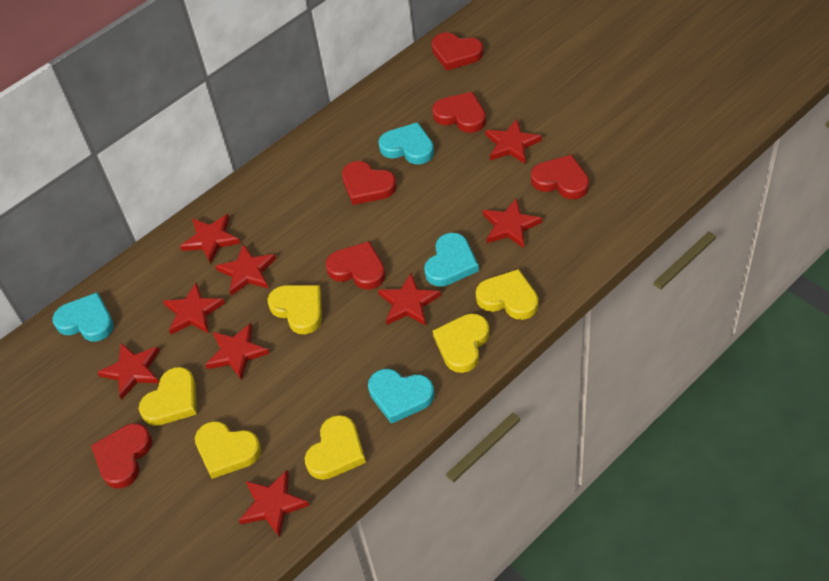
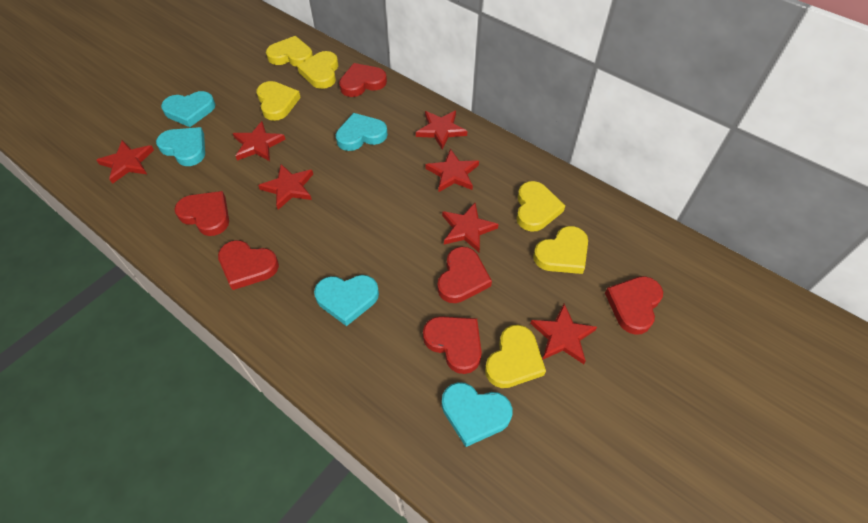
red star: 9 -> 7
turquoise heart: 4 -> 5

